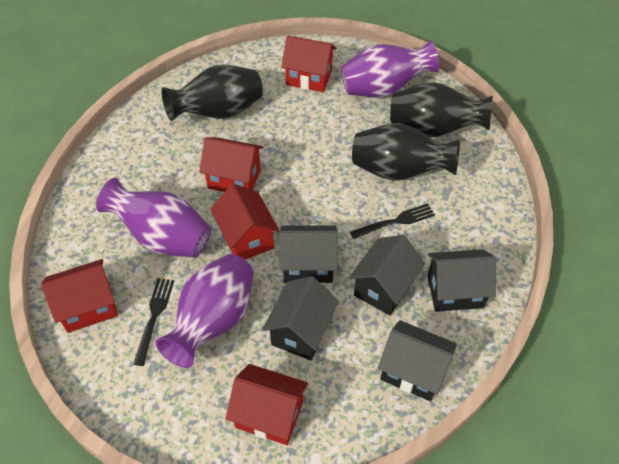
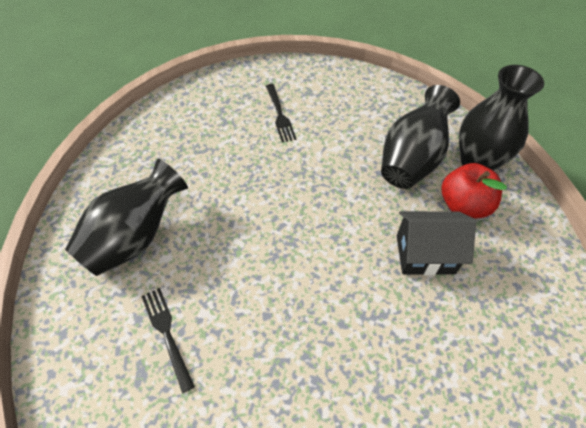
black house: 5 -> 1
purple vase: 3 -> 0
red apple: 0 -> 1
red house: 5 -> 0

